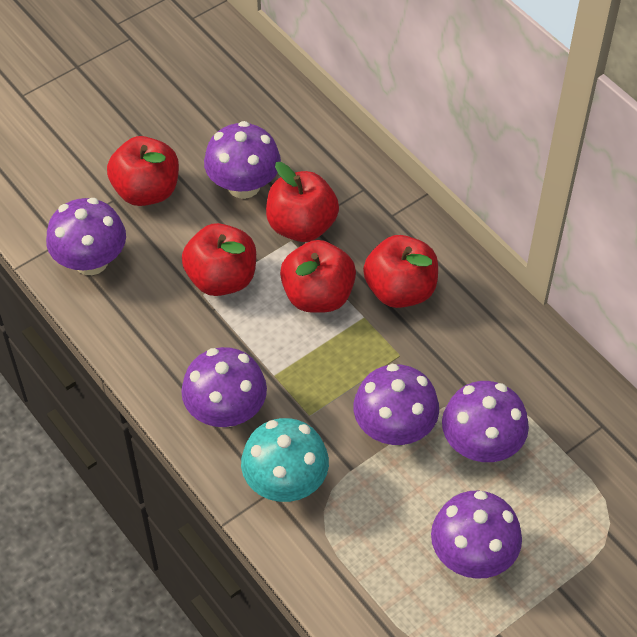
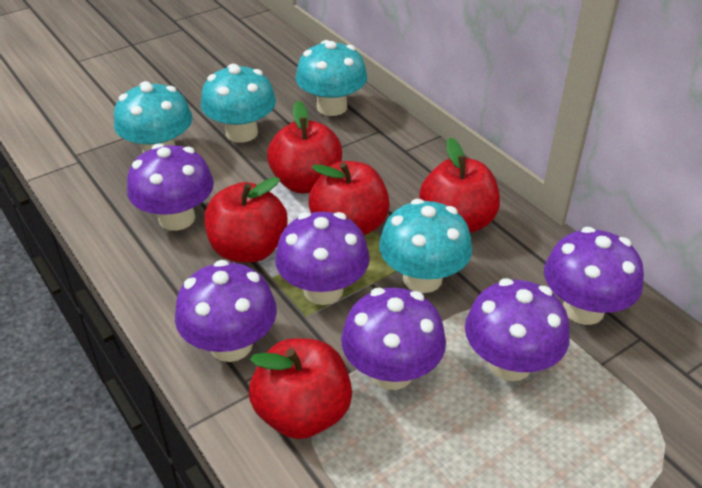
turquoise mushroom: 1 -> 4

